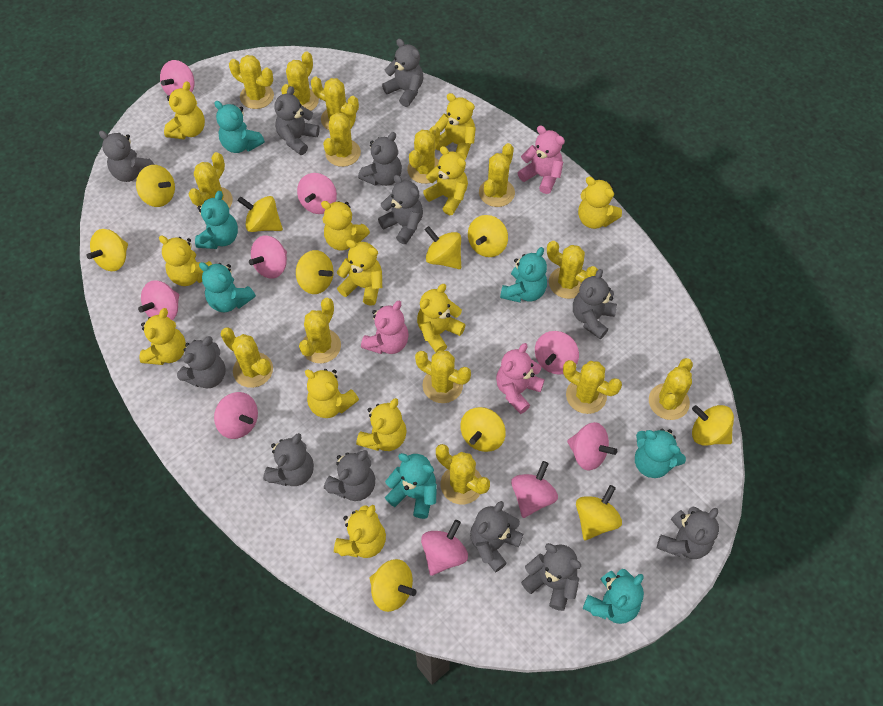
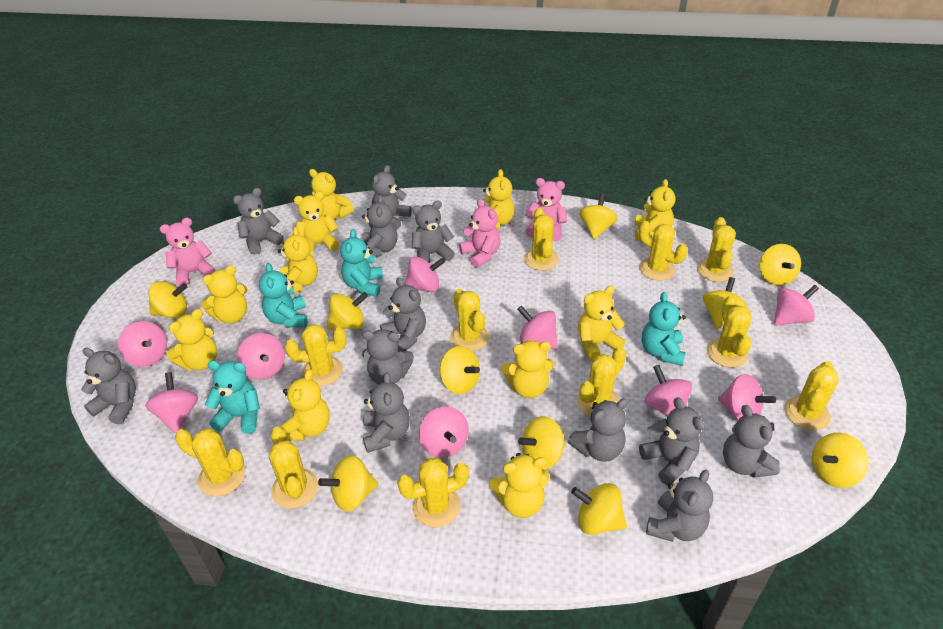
turquoise teddy bear: 7 -> 4
yellow cactus: 14 -> 11
yellow teddy bear: 12 -> 11

